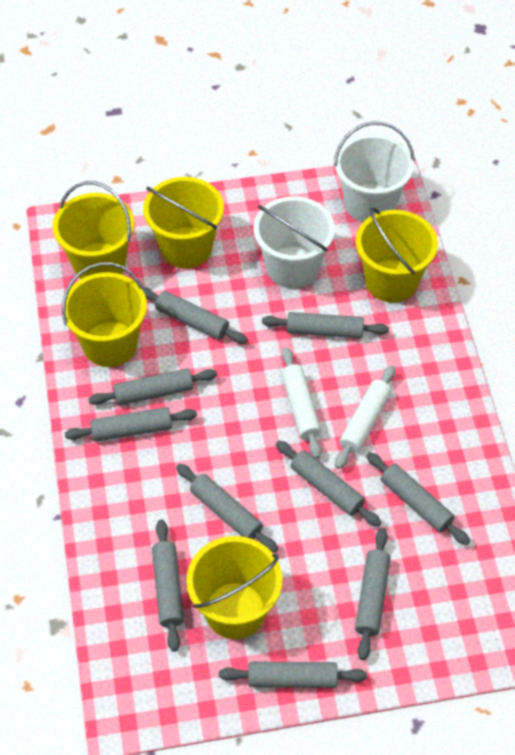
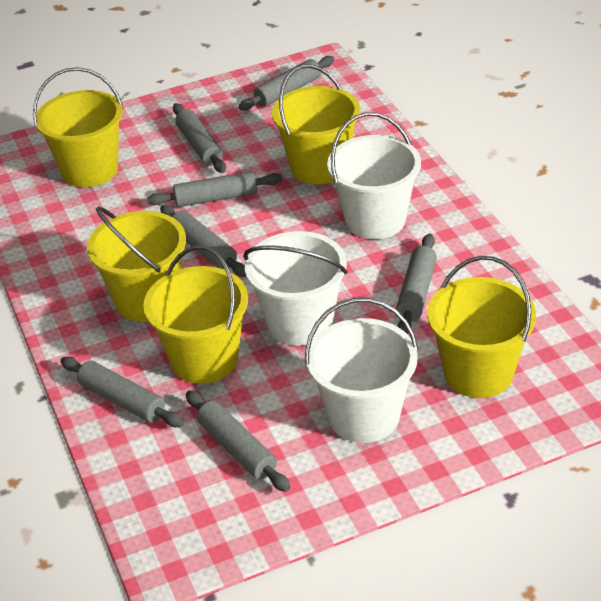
grey rolling pin: 10 -> 7
white bucket: 2 -> 3
white rolling pin: 2 -> 0

